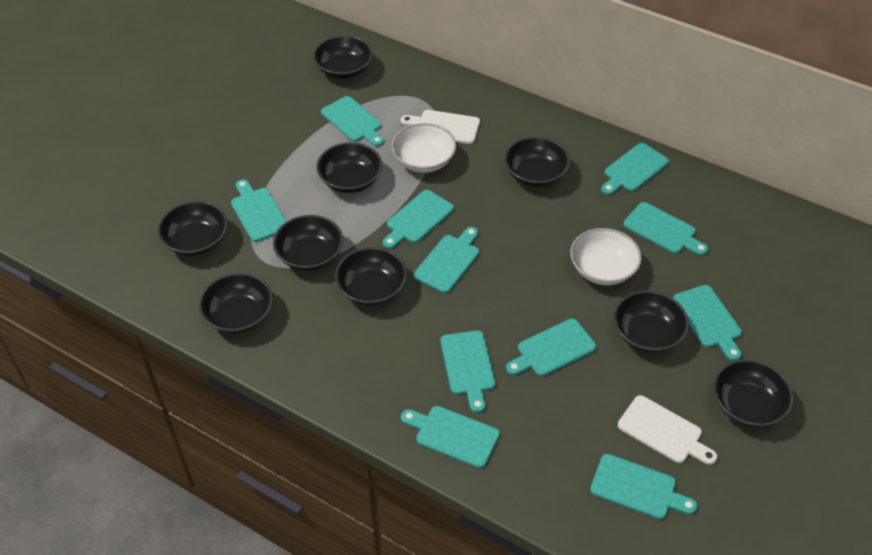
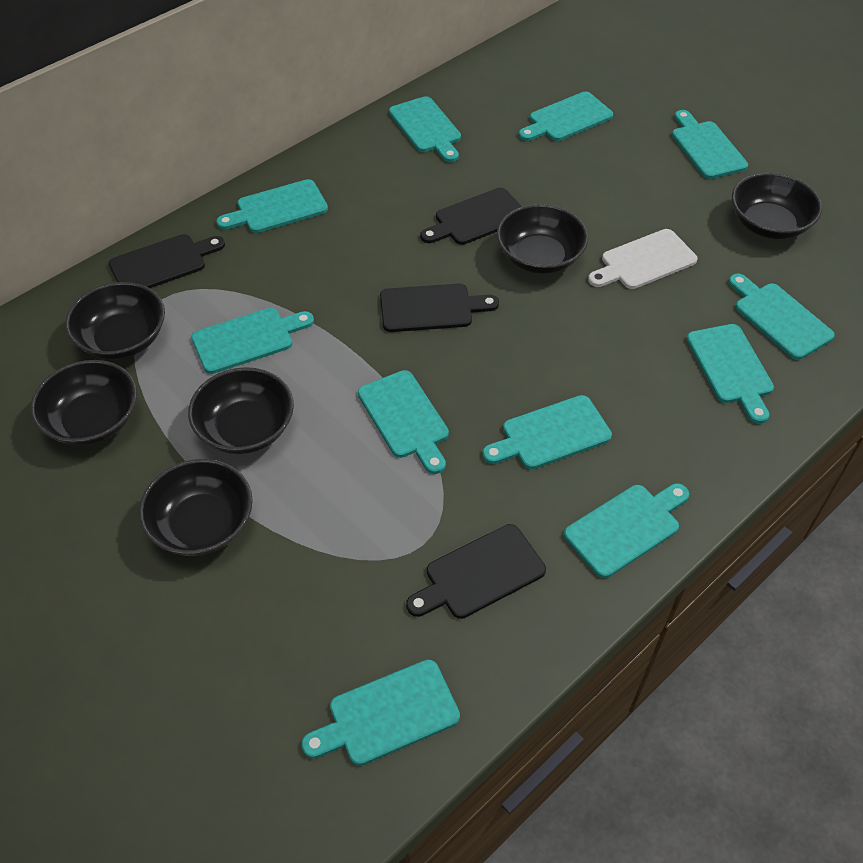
black bowl: 9 -> 6
black cutting board: 0 -> 4
white bowl: 2 -> 0
white cutting board: 2 -> 1

